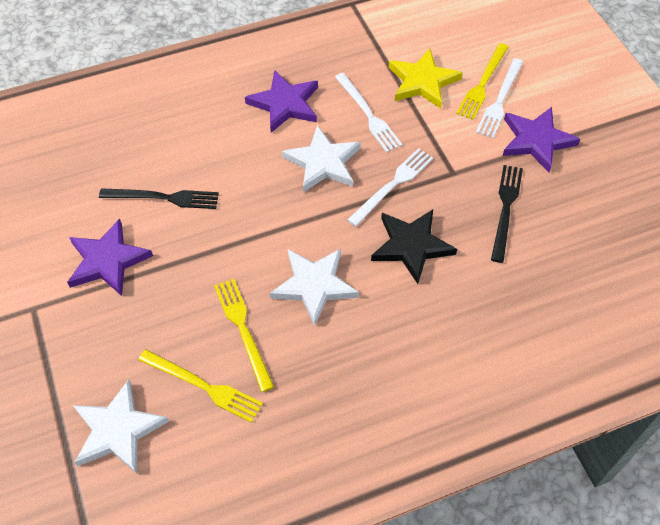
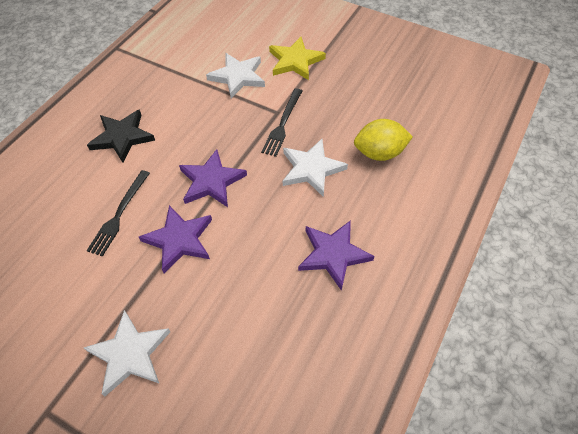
white fork: 3 -> 0
yellow fork: 3 -> 0
yellow lemon: 0 -> 1

